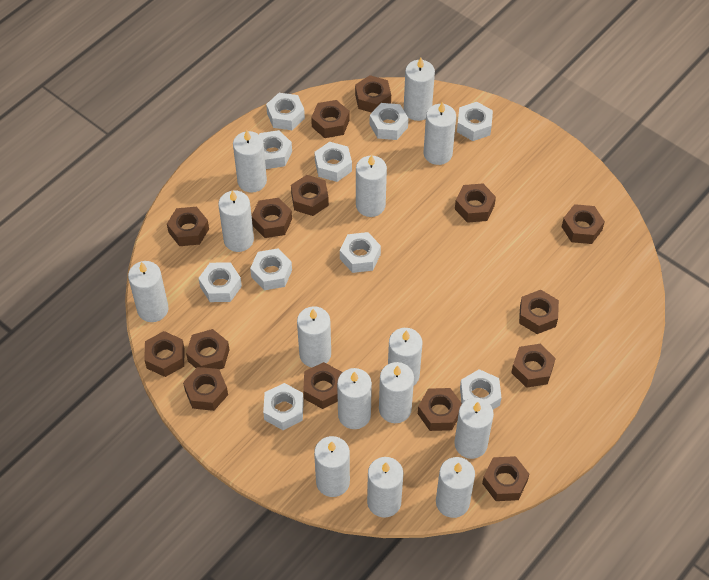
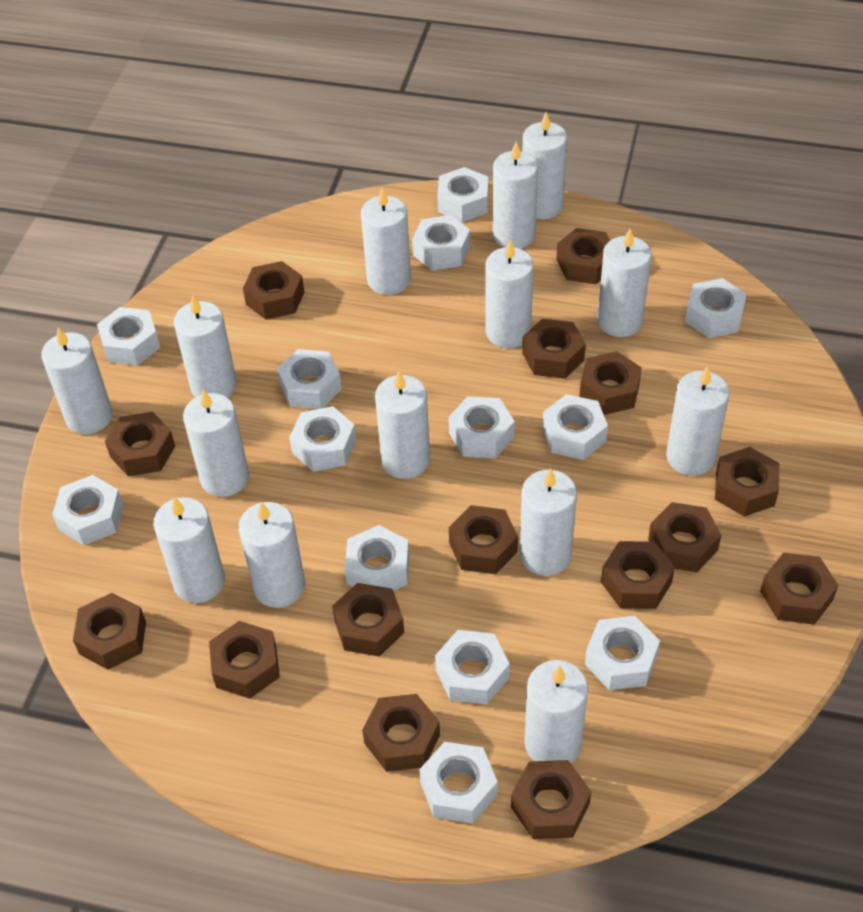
white nut: 10 -> 13

